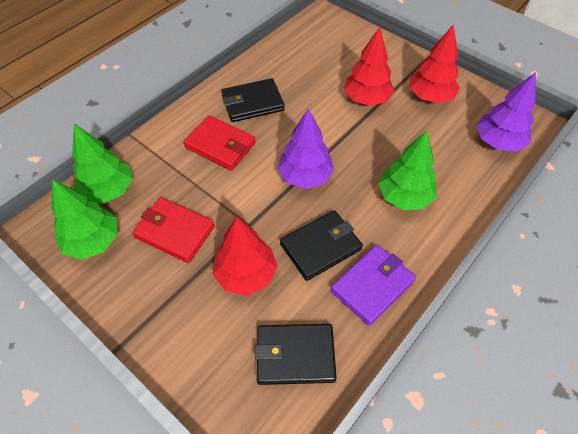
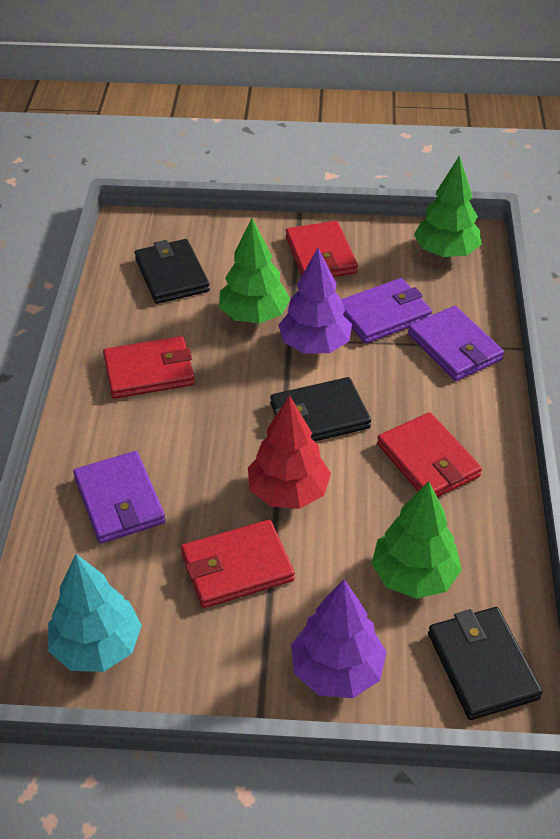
purple wallet: 1 -> 3
red tree: 3 -> 1
red wallet: 2 -> 4
turquoise tree: 0 -> 1

